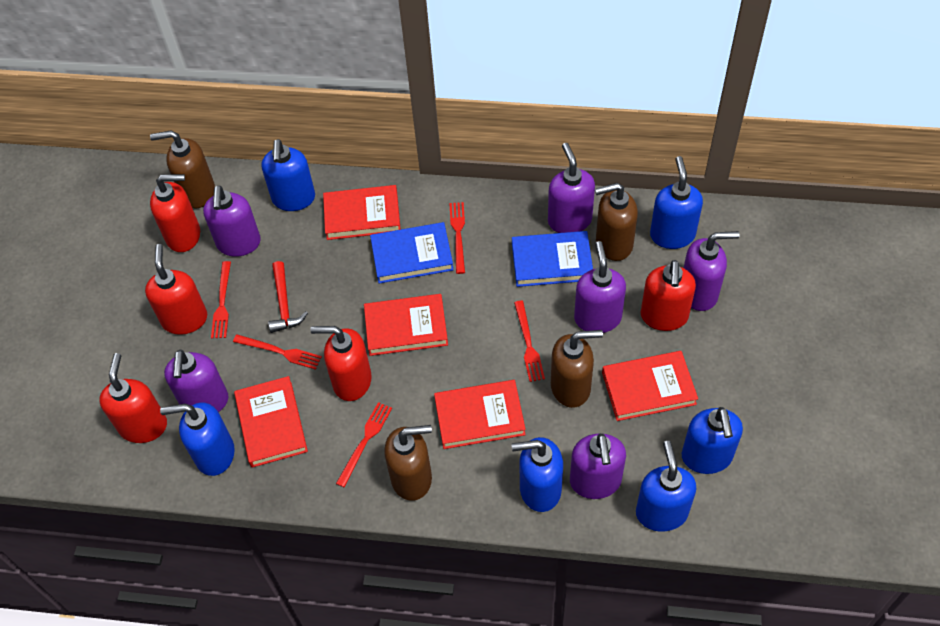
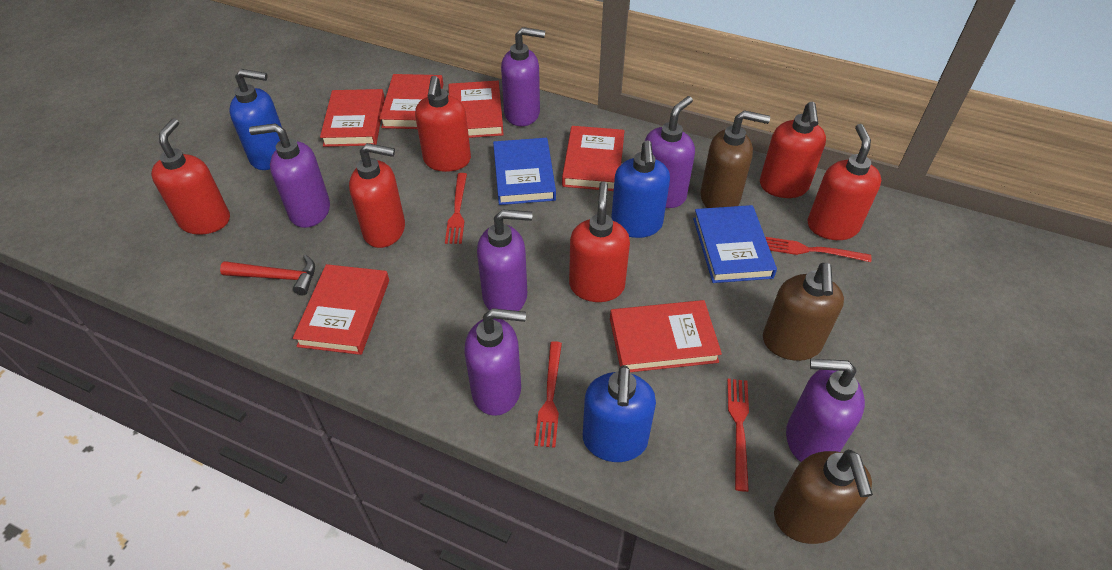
blue soap dispenser: 6 -> 3
brown soap dispenser: 4 -> 3
red book: 5 -> 6
red fork: 5 -> 4
red soap dispenser: 5 -> 6

